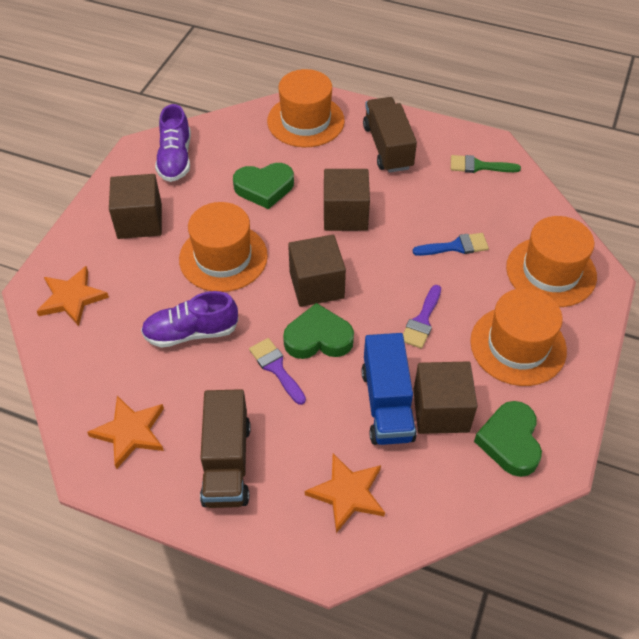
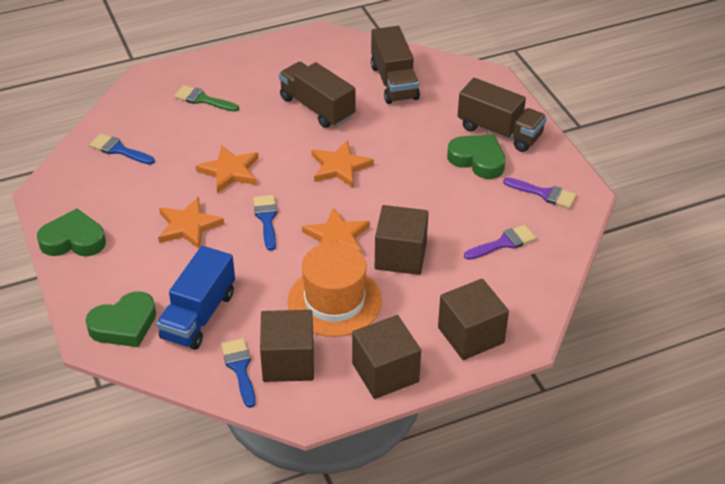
blue brush: 1 -> 3
brown truck: 2 -> 3
orange hat: 4 -> 1
orange star: 3 -> 4
purple shoe: 2 -> 0

